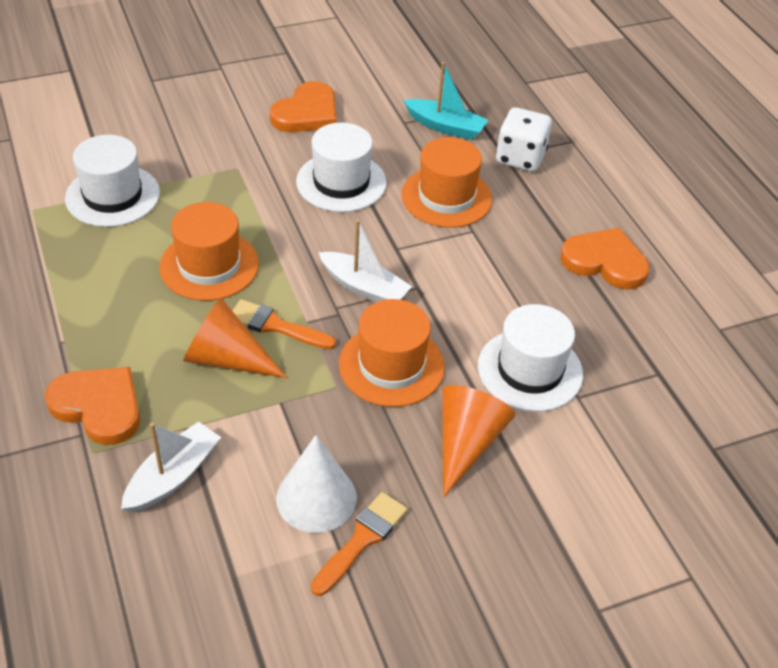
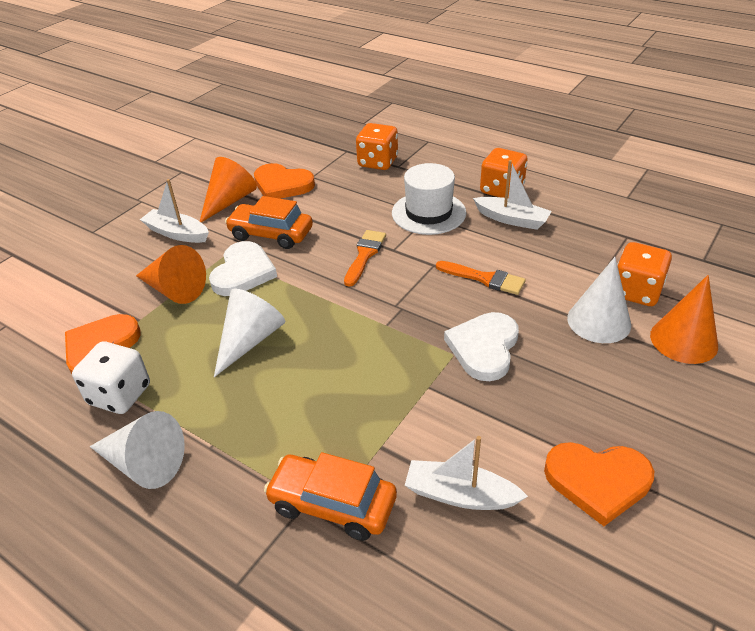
orange car: 0 -> 2
orange cone: 2 -> 3
orange dice: 0 -> 3
orange hat: 3 -> 0
turquoise boat: 1 -> 0
white boat: 2 -> 3
white cone: 1 -> 3
white hat: 3 -> 1
white heart: 0 -> 2

